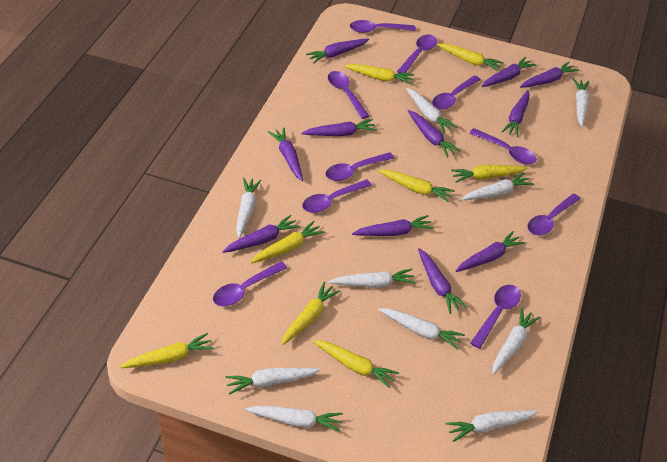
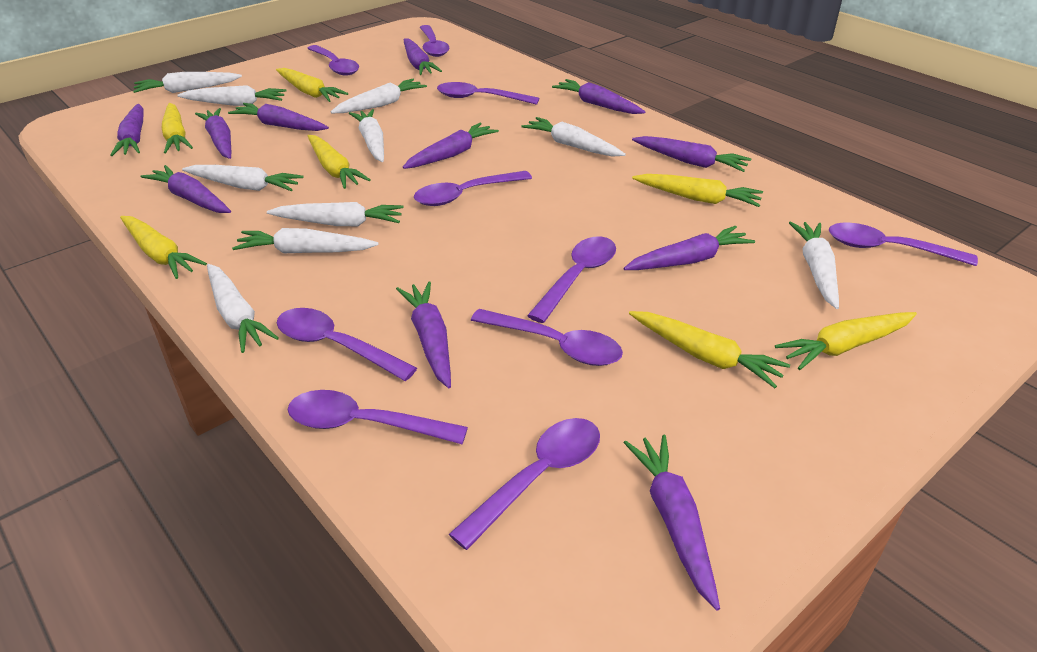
yellow carrot: 8 -> 7

